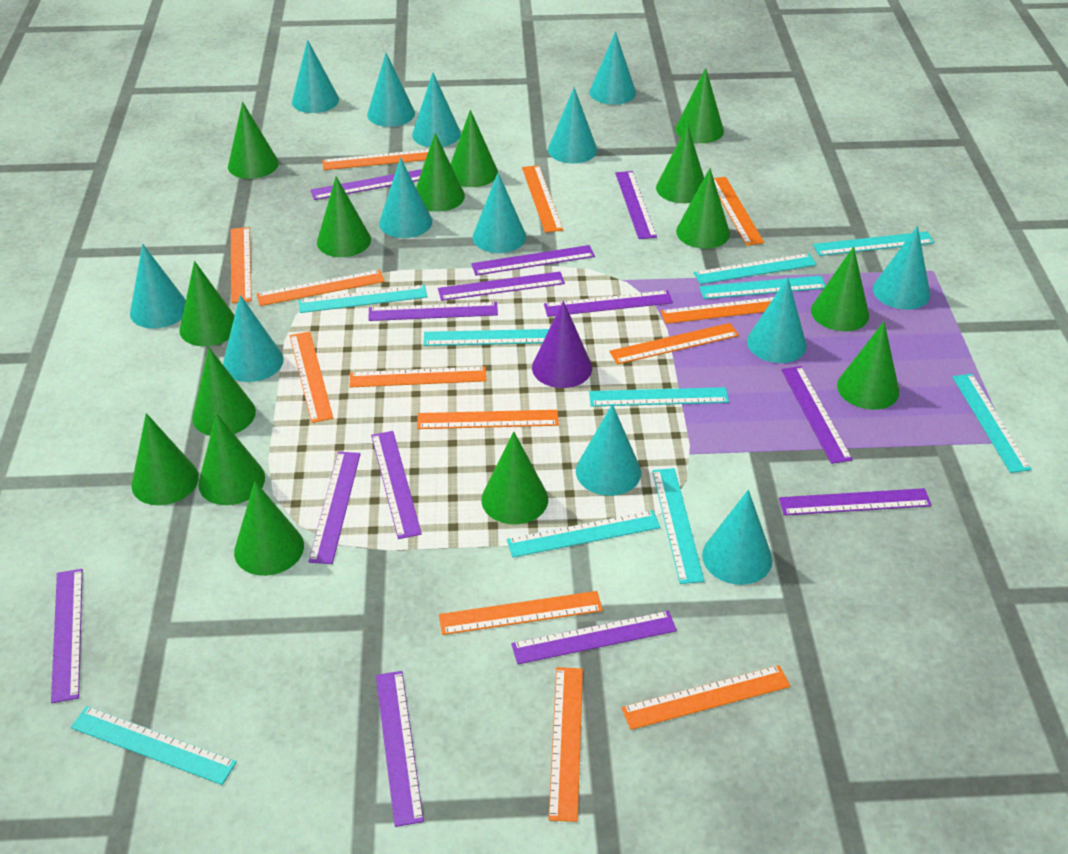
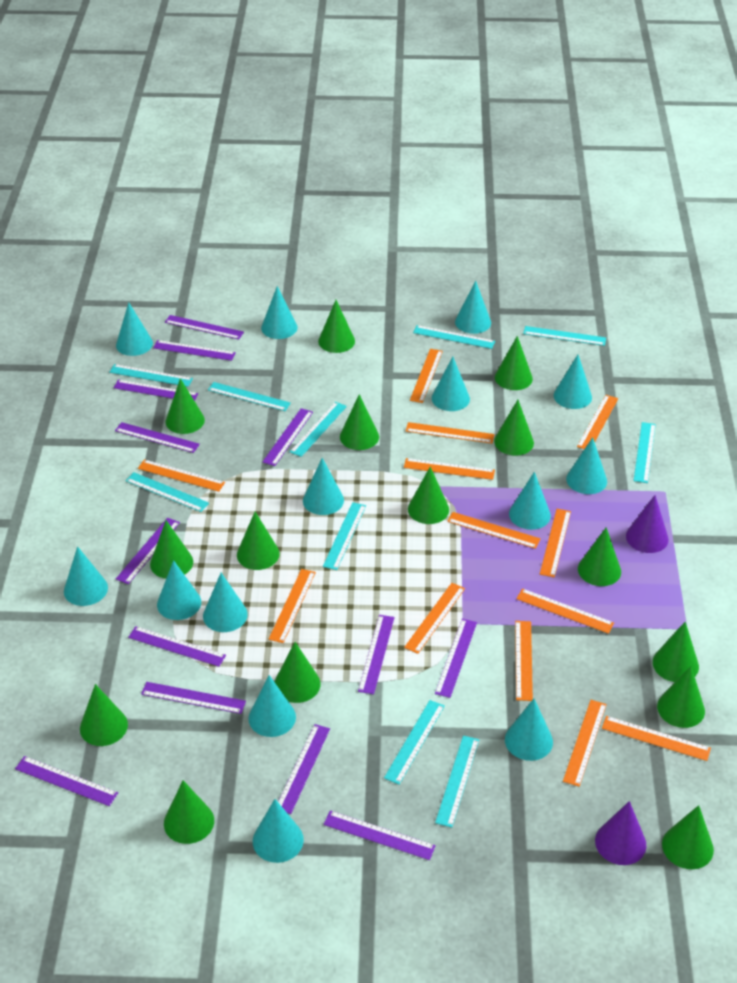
purple cone: 1 -> 2
turquoise cone: 13 -> 14

